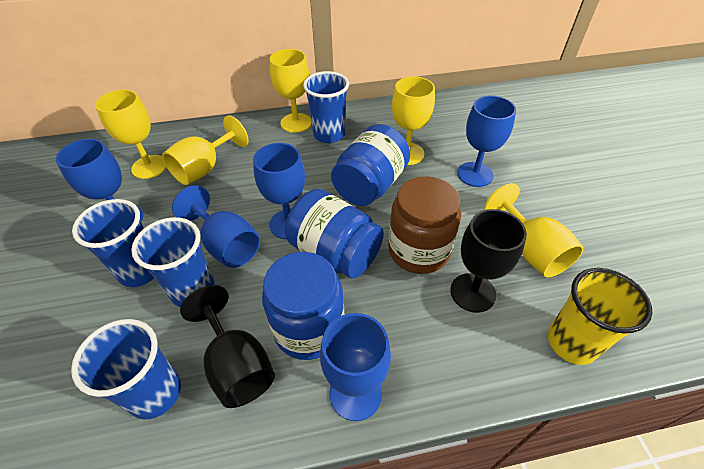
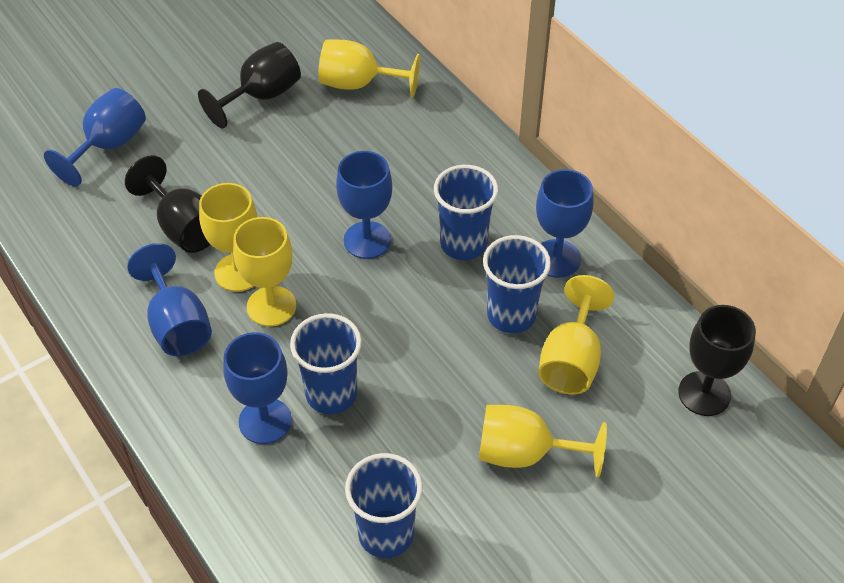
black goblet: 2 -> 3
blue jar: 3 -> 0
brown jar: 1 -> 0
yellow cup: 1 -> 0

